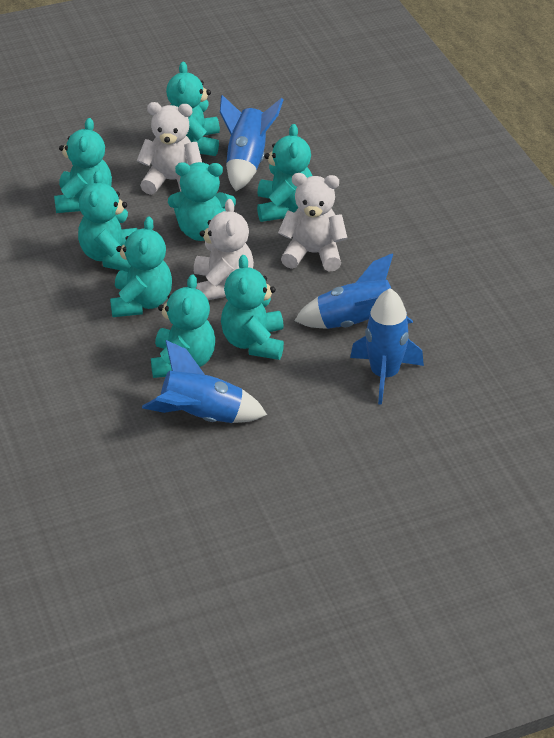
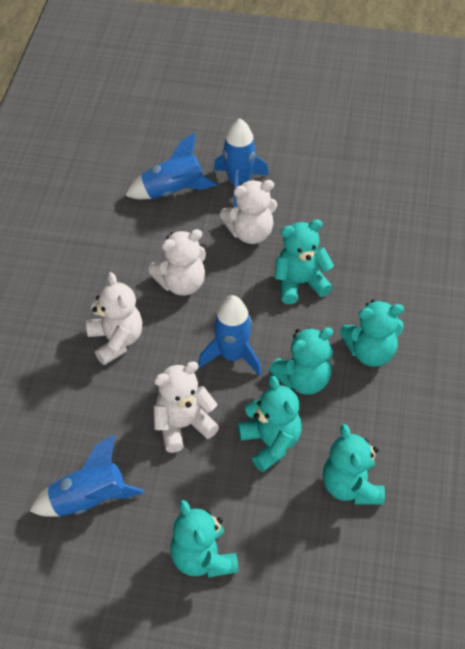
turquoise teddy bear: 8 -> 6
white teddy bear: 3 -> 4

